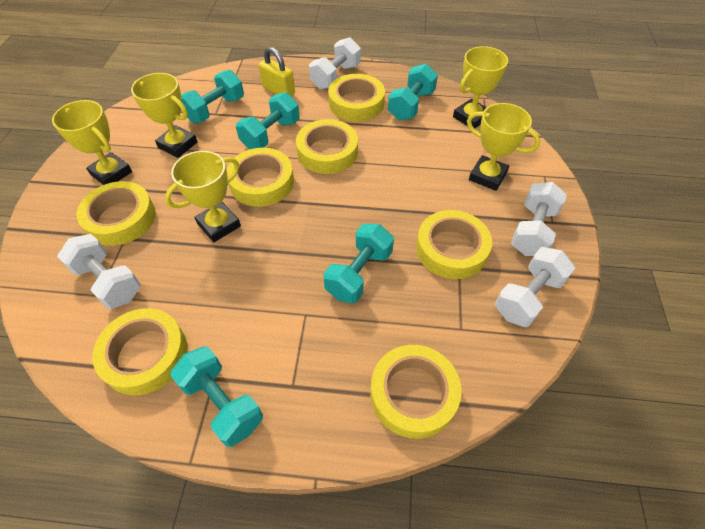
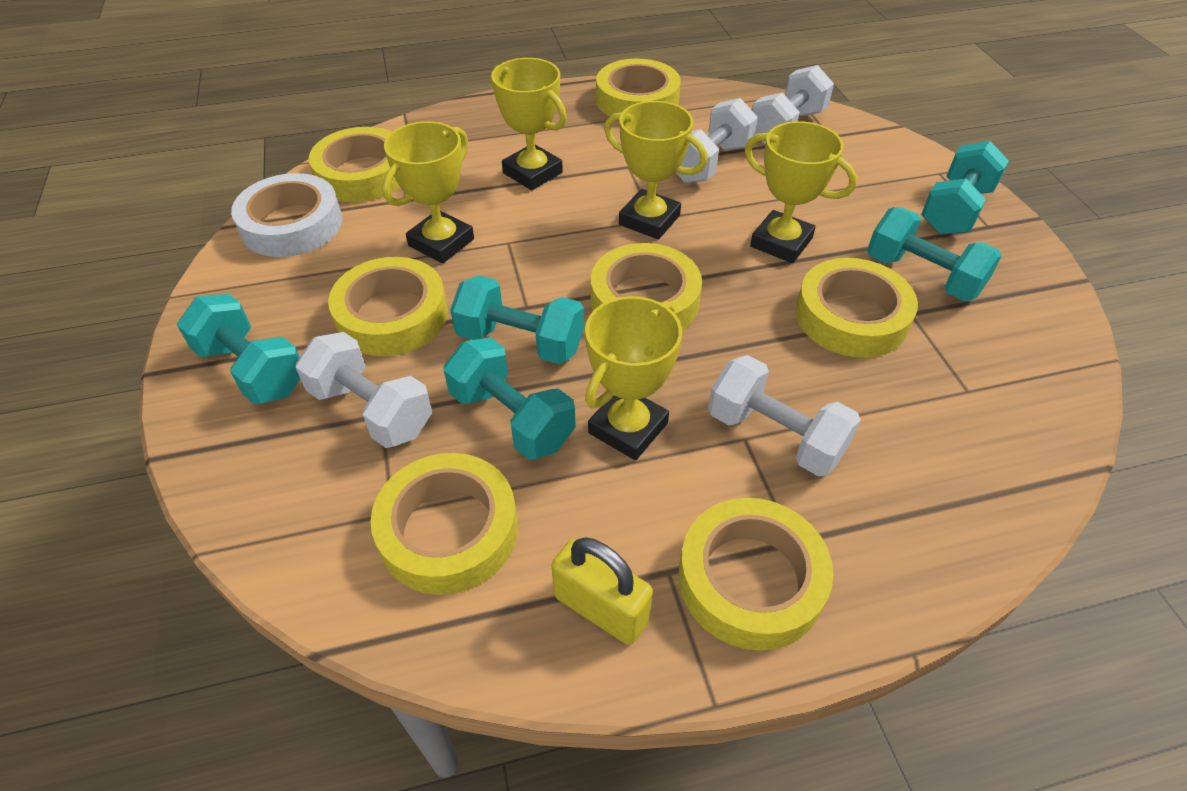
white tape: 0 -> 1

